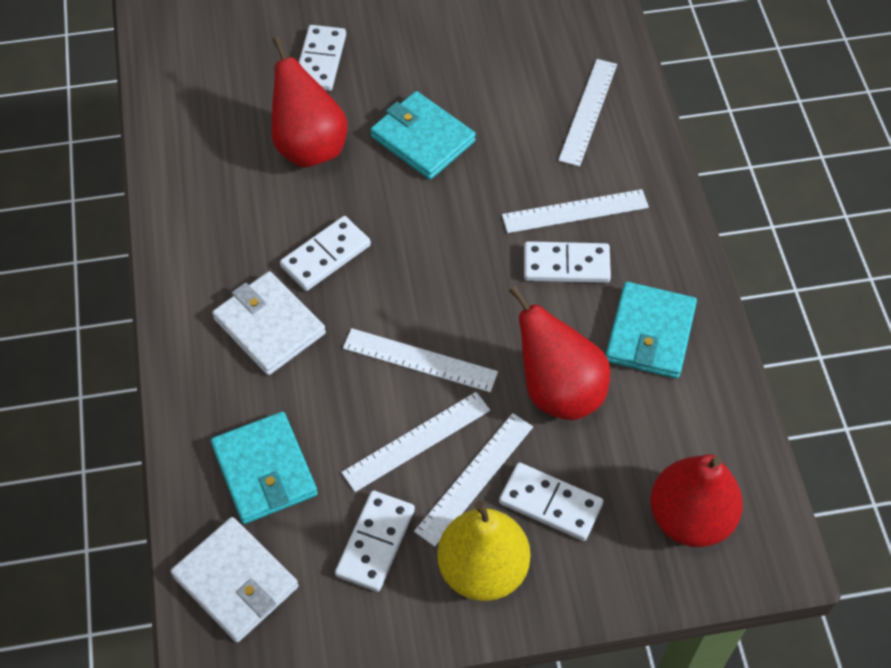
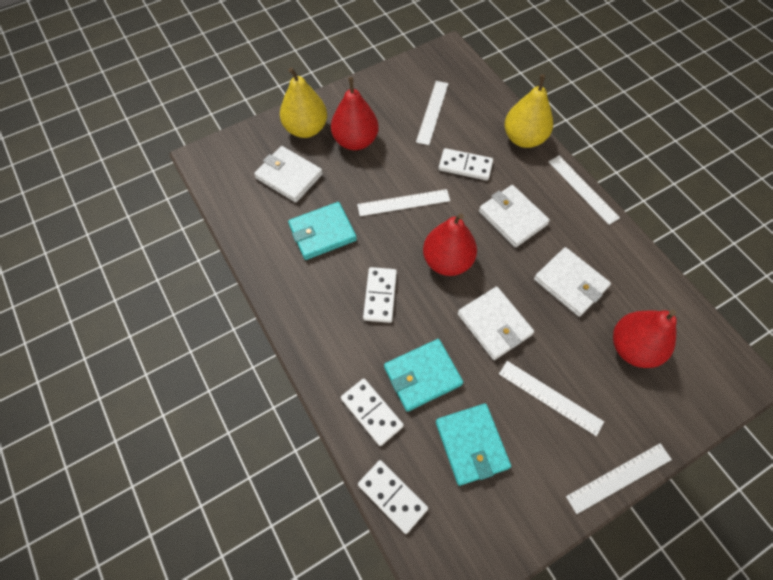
white domino: 5 -> 4
white wallet: 2 -> 4
yellow pear: 1 -> 2

